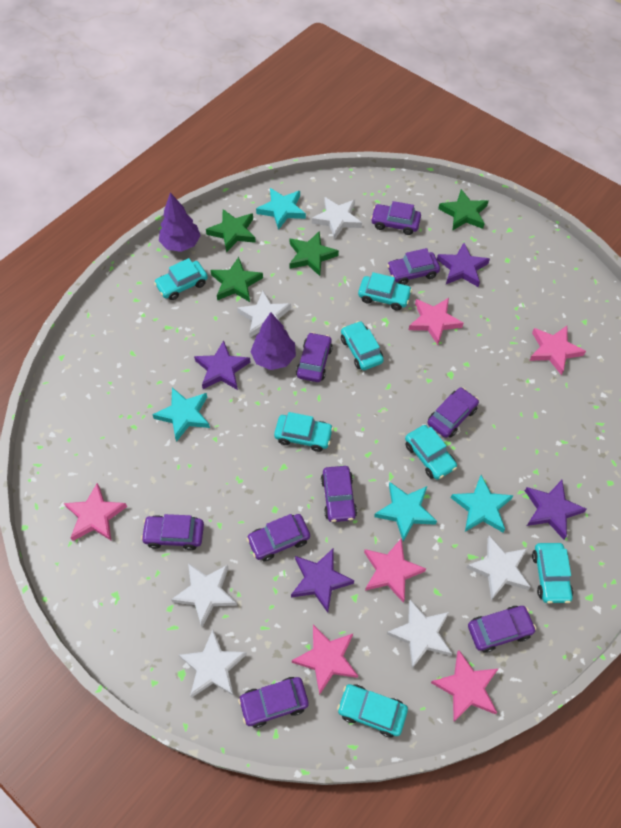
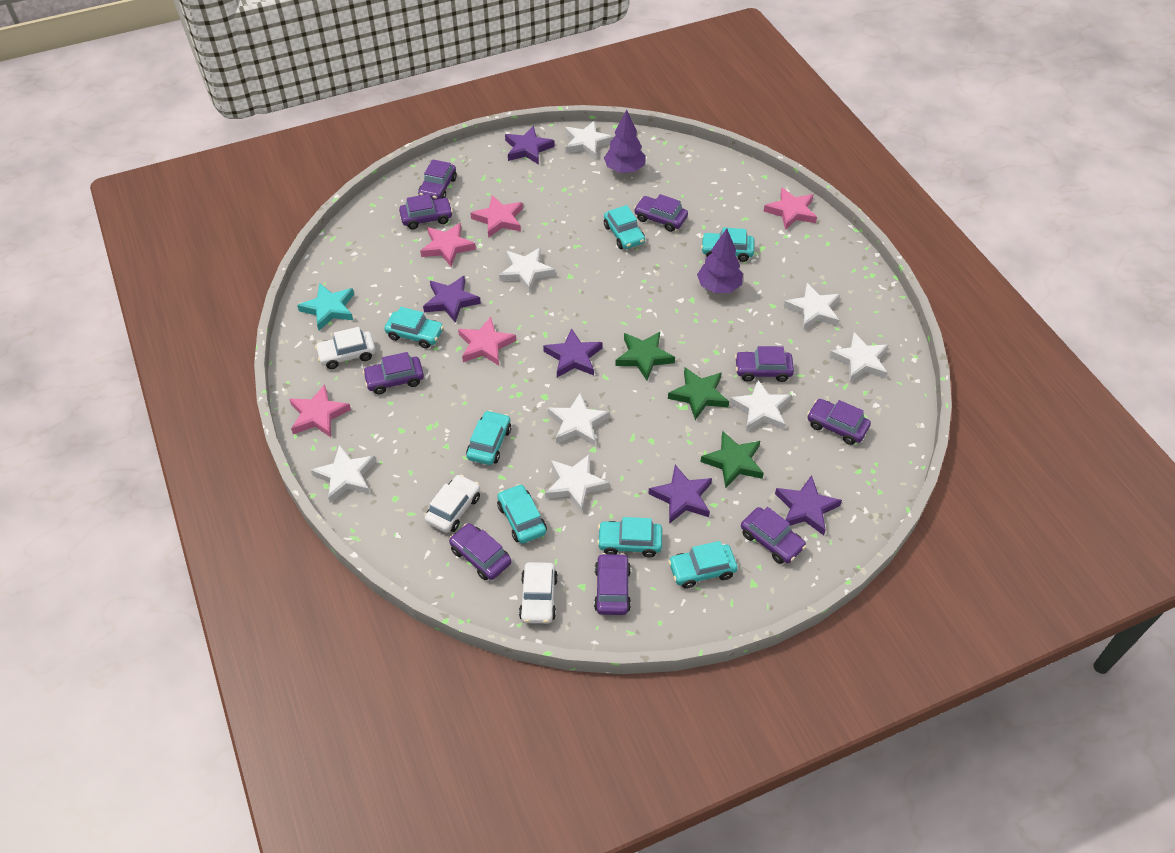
green star: 4 -> 3
pink star: 6 -> 5
purple star: 4 -> 5
turquoise star: 4 -> 1
white car: 0 -> 3
white star: 6 -> 8

